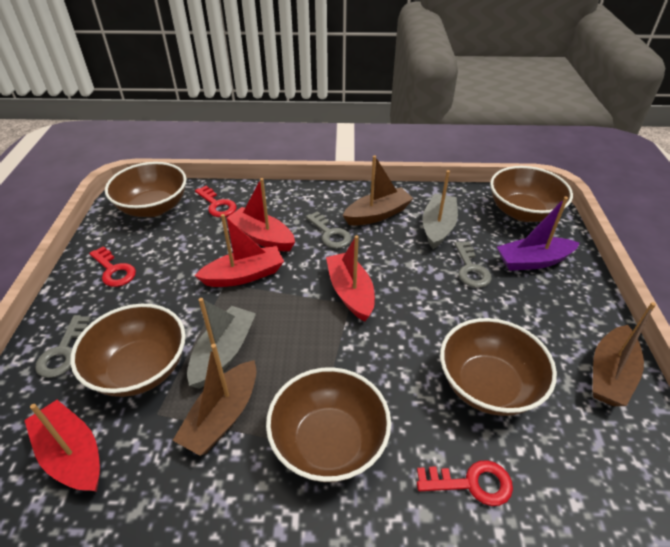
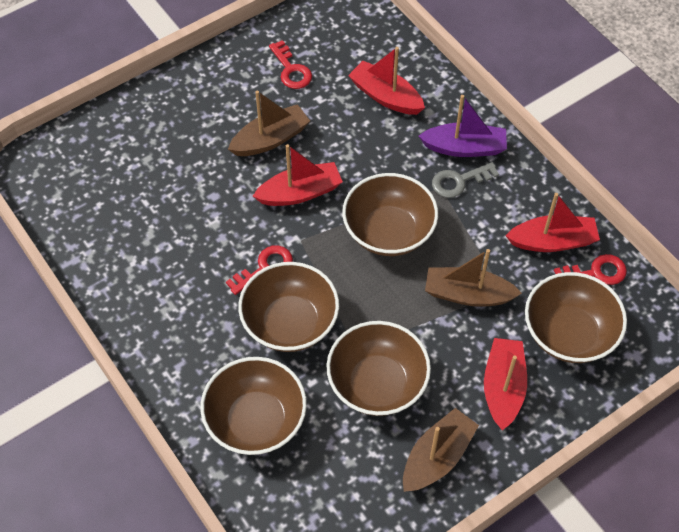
grey boat: 2 -> 0
grey key: 3 -> 1

